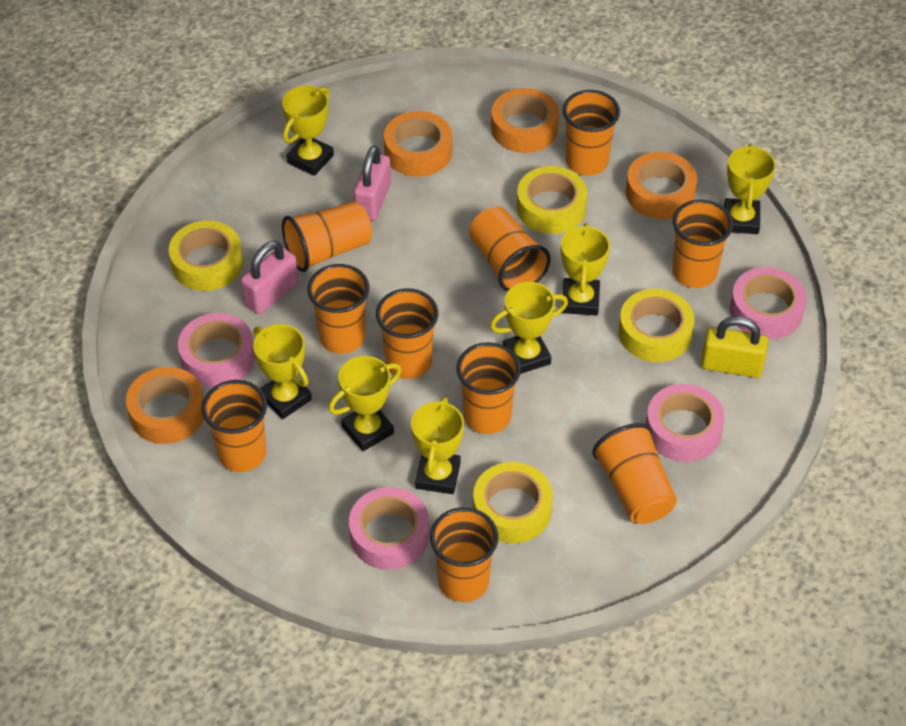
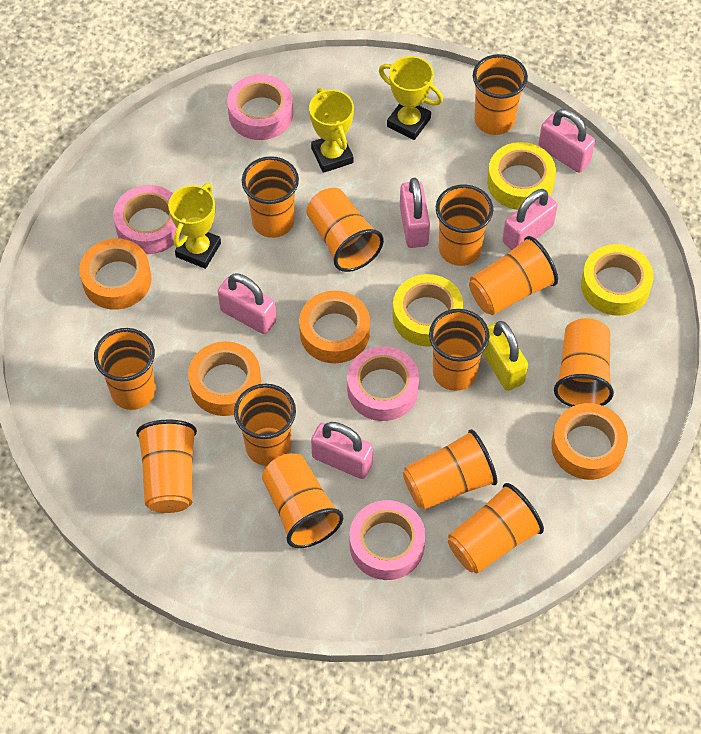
orange cup: 10 -> 13
pink padlock: 2 -> 5
yellow tape: 4 -> 3
yellow trophy: 7 -> 3

